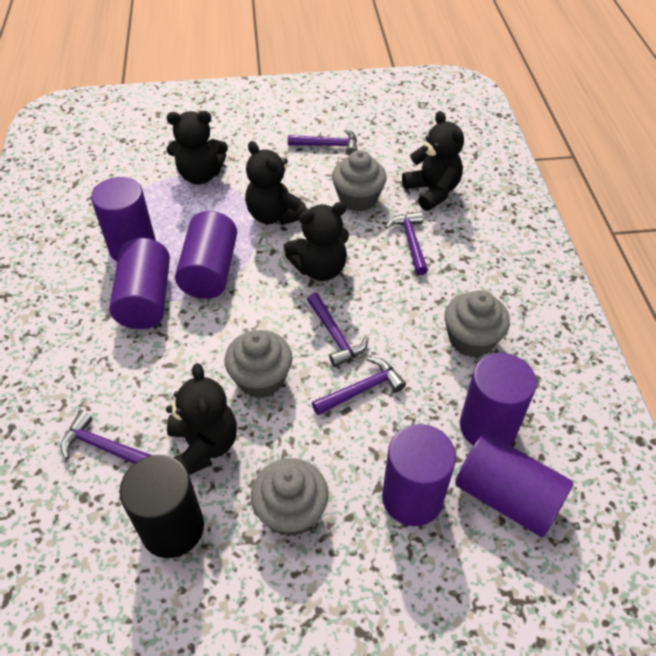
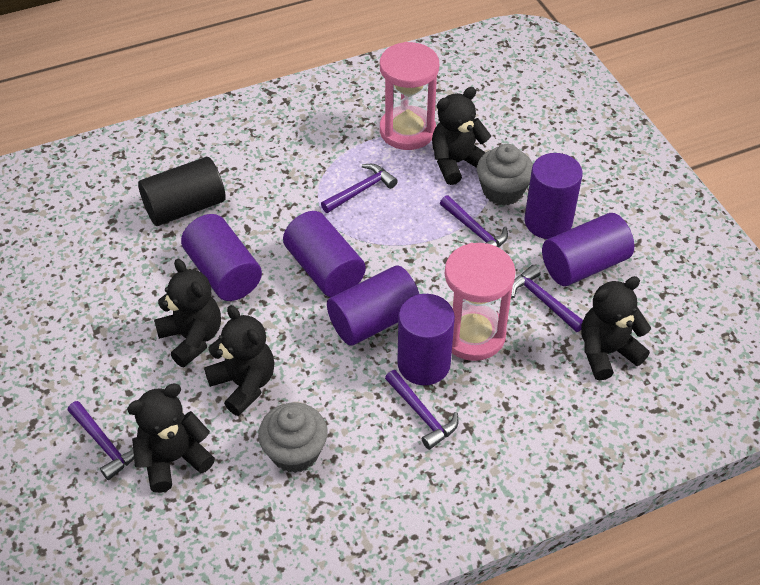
grey cupcake: 4 -> 2
pink hourglass: 0 -> 2

